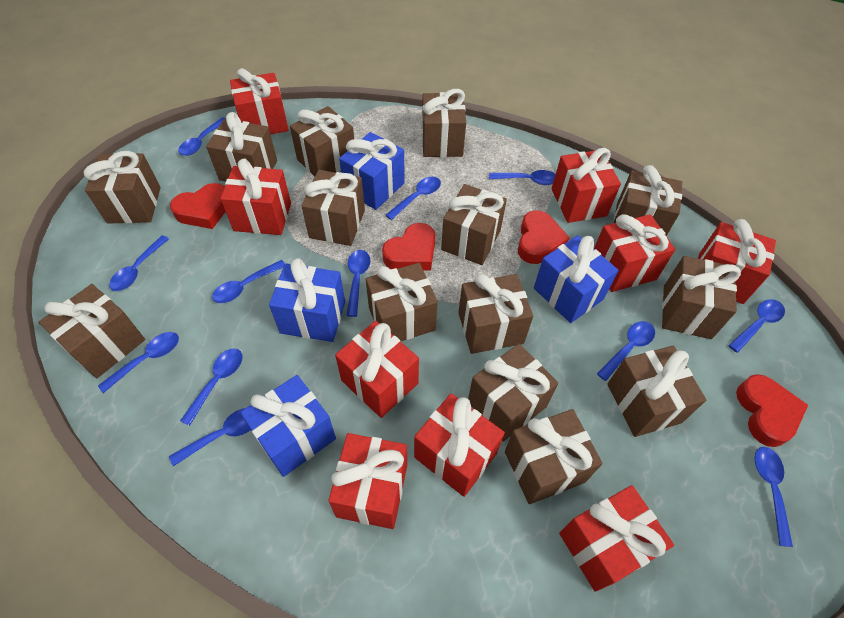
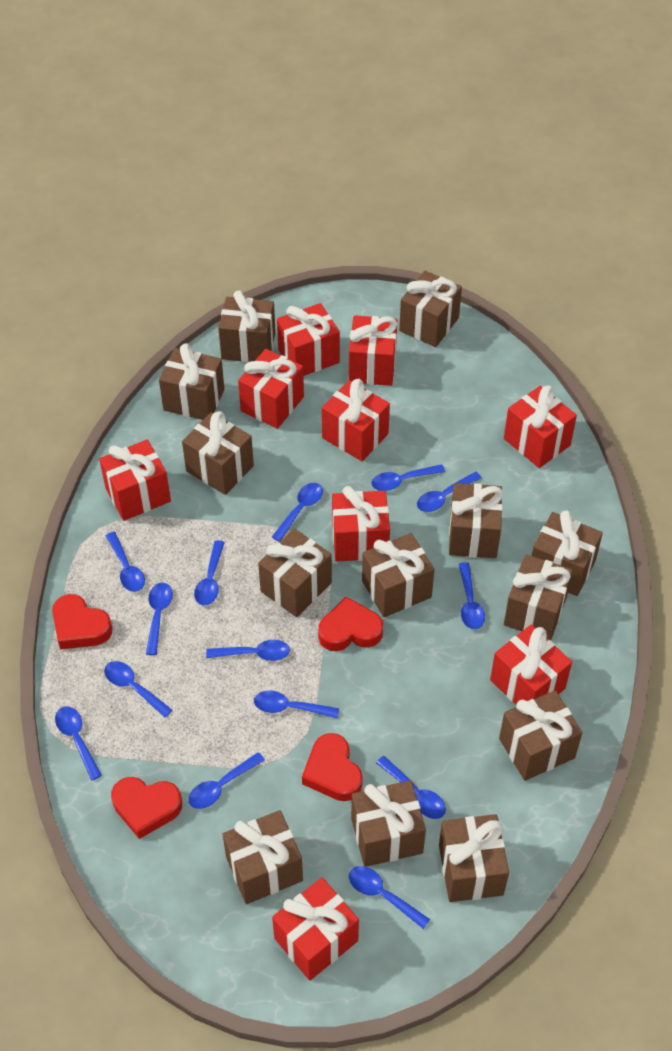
blue gift: 4 -> 0
blue spoon: 12 -> 14
brown gift: 14 -> 13

